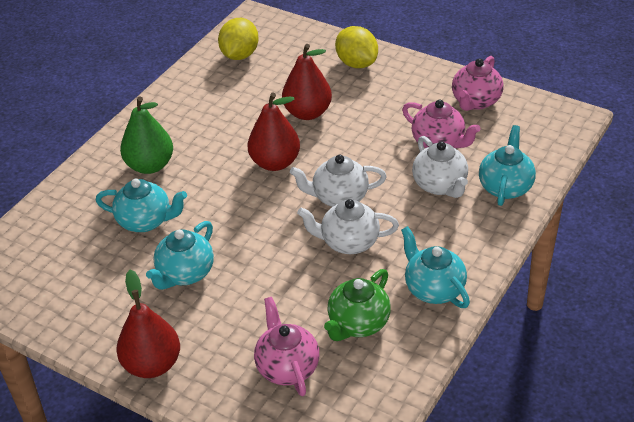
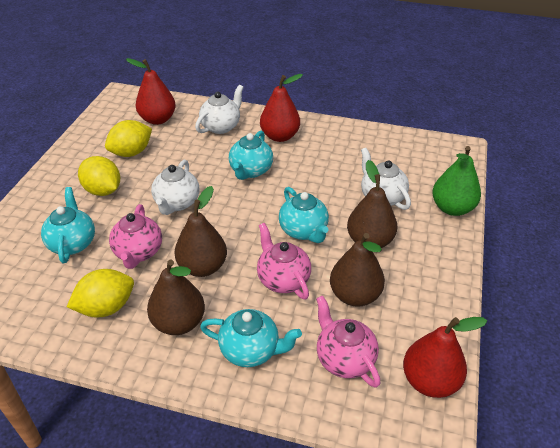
brown pear: 0 -> 4
green teapot: 1 -> 0
yellow lemon: 2 -> 3

